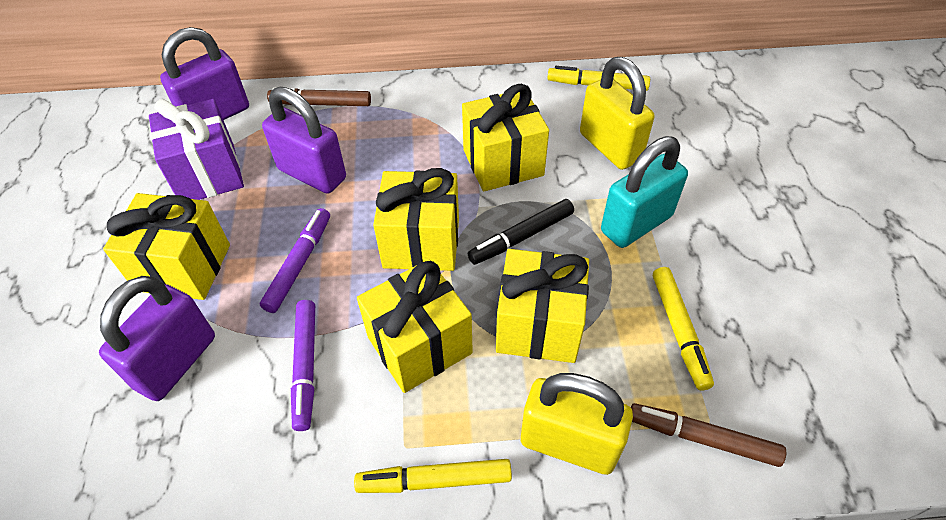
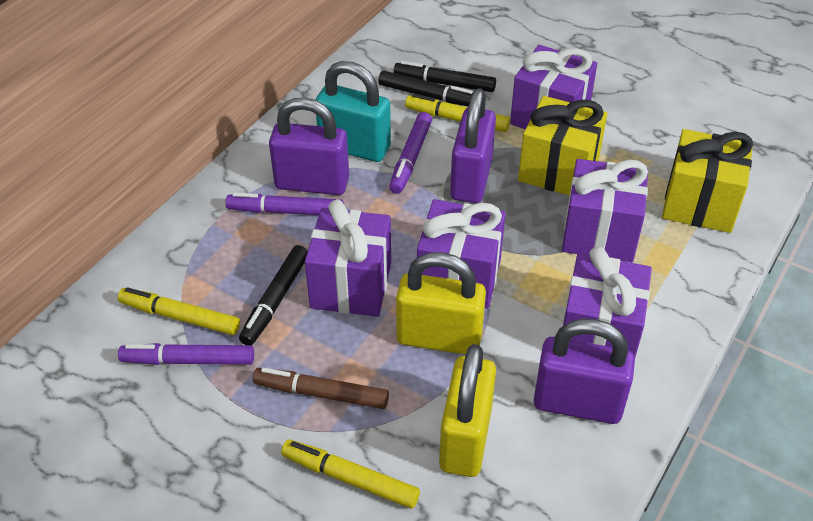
black marker: 1 -> 3
brown marker: 2 -> 1
purple gift: 1 -> 5
purple marker: 2 -> 3
yellow gift: 5 -> 2

